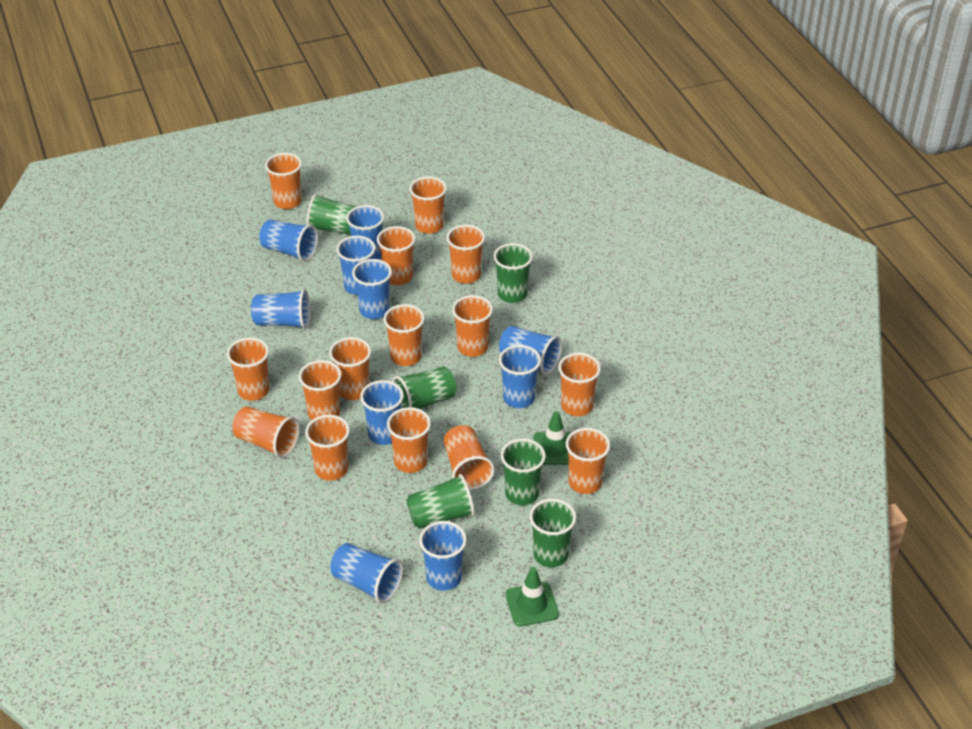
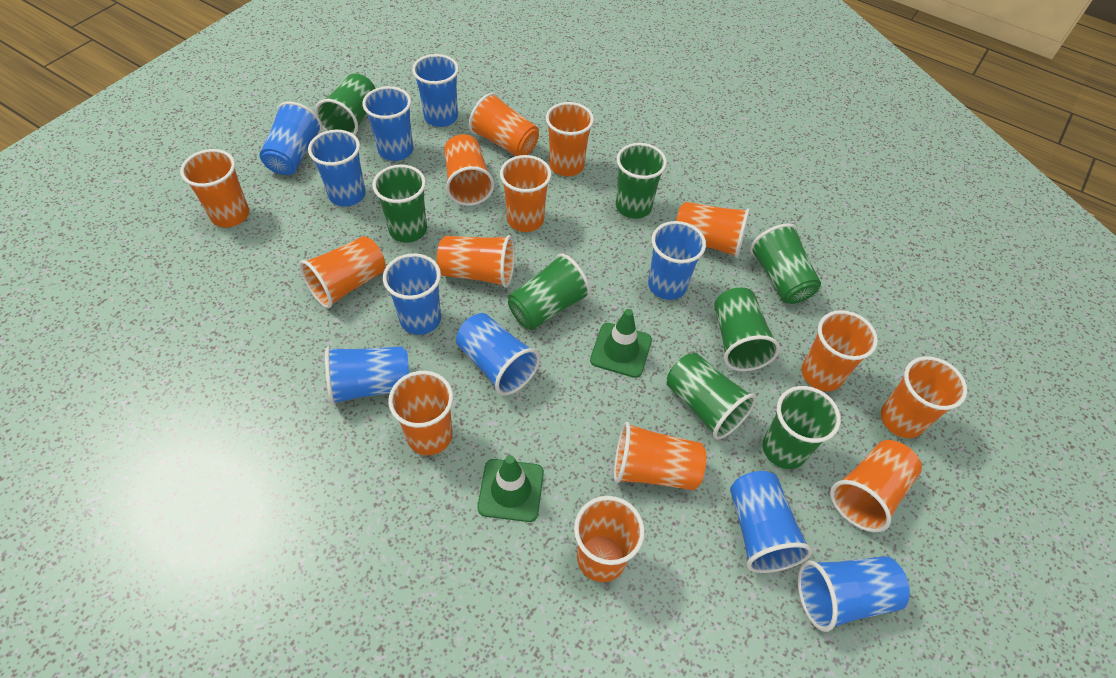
green cup: 6 -> 8
orange cup: 15 -> 14

